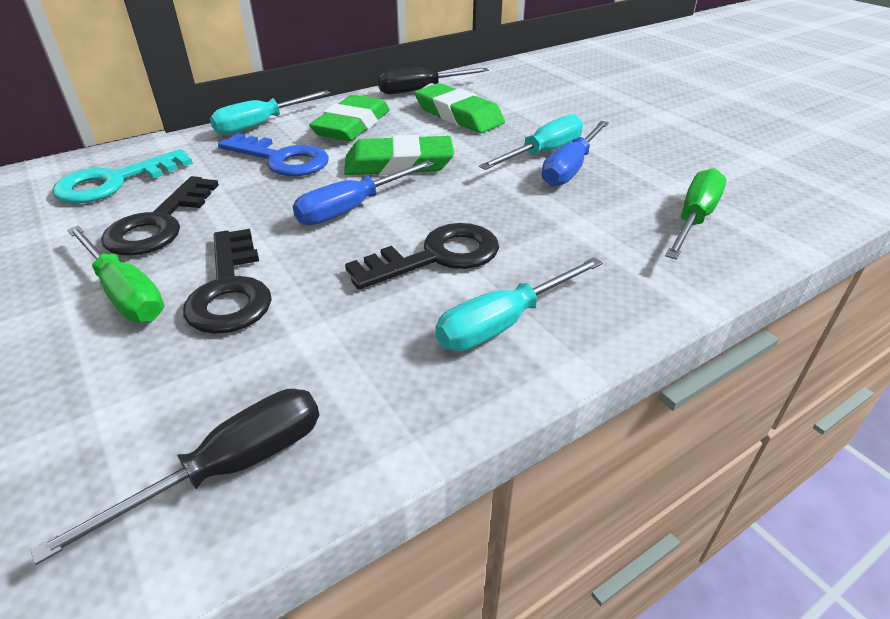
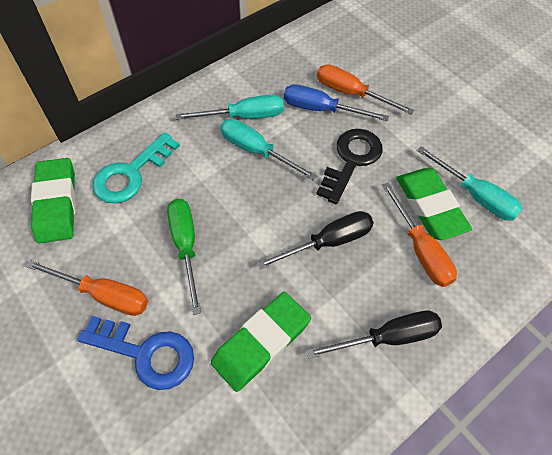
black key: 3 -> 1
blue screwdriver: 2 -> 1
green screwdriver: 2 -> 1
orange screwdriver: 0 -> 3

